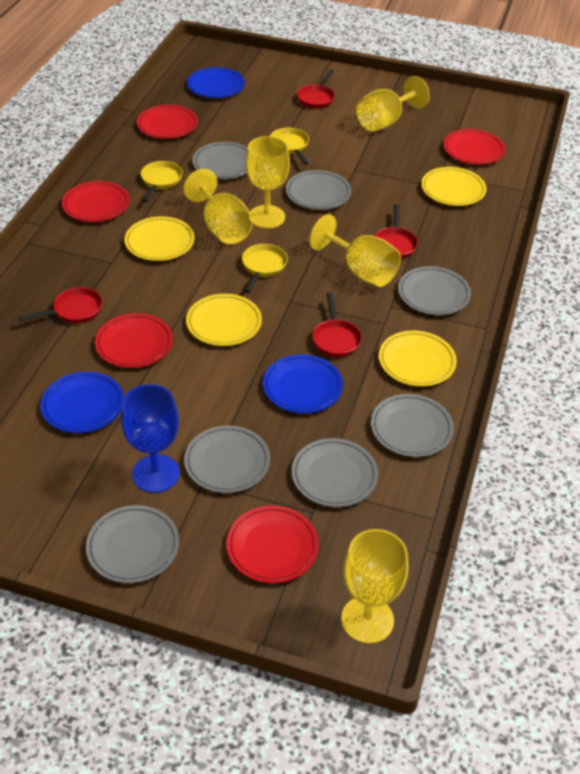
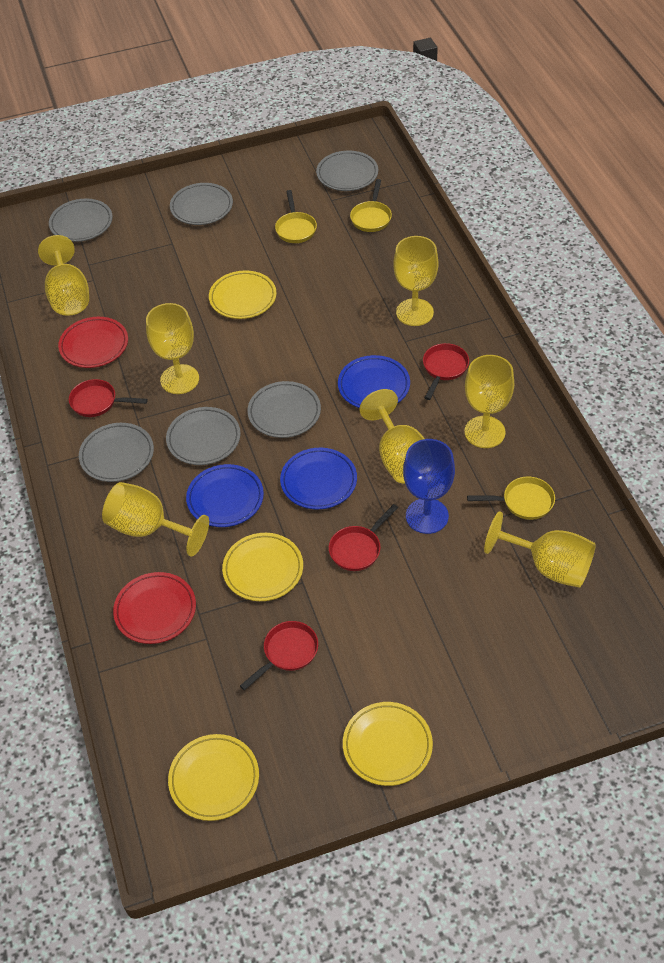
grey plate: 7 -> 6
red plate: 5 -> 2
yellow goblet: 5 -> 7

